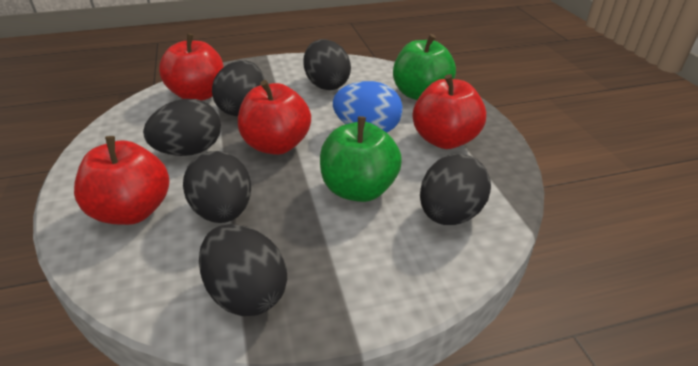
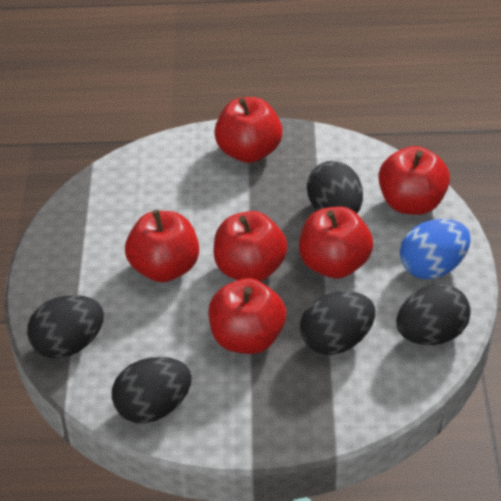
black egg: 6 -> 5
green apple: 2 -> 0
red apple: 4 -> 6

